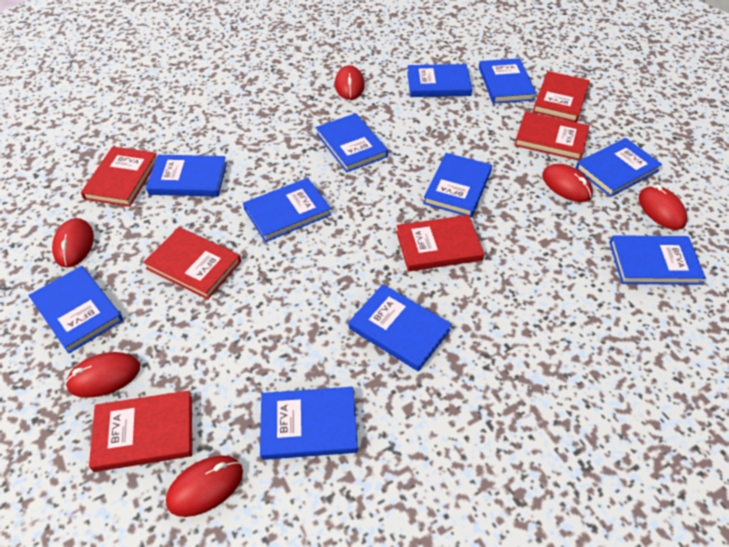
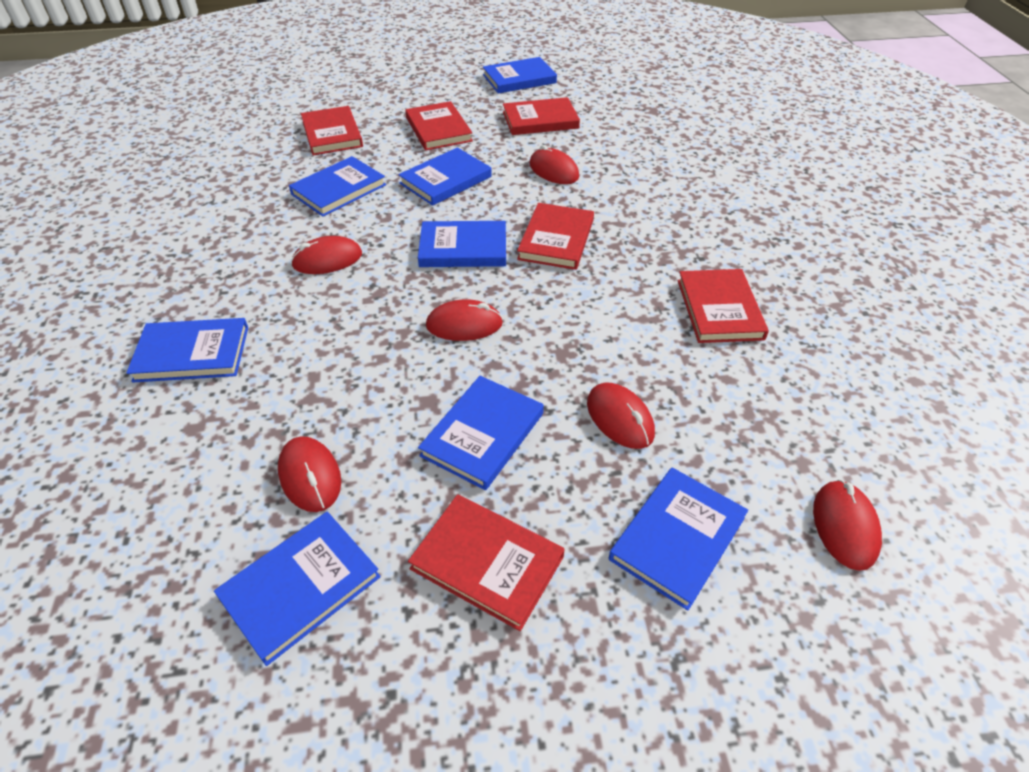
blue book: 11 -> 8

